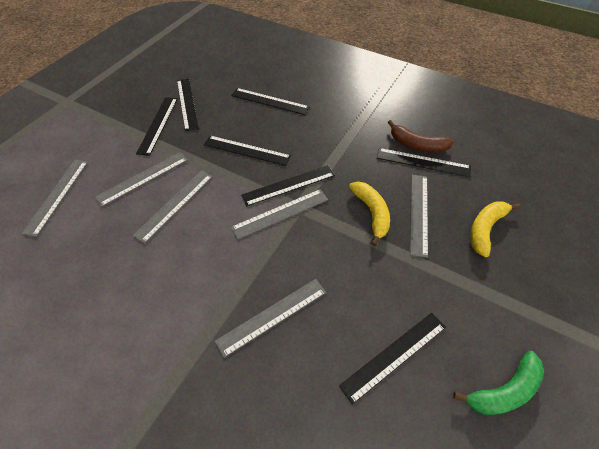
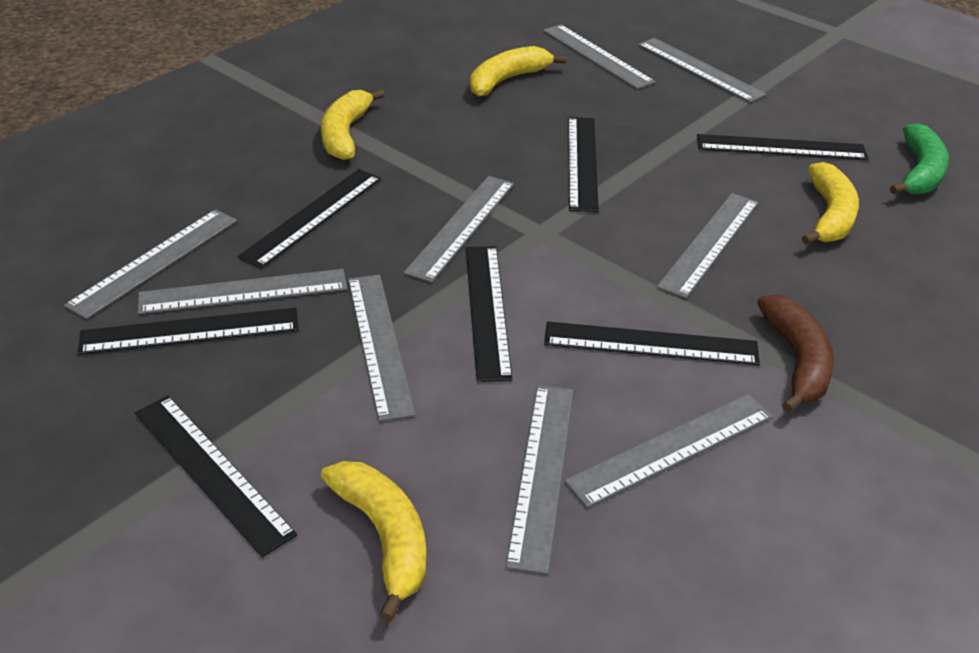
grey ruler: 6 -> 9
yellow banana: 2 -> 4

